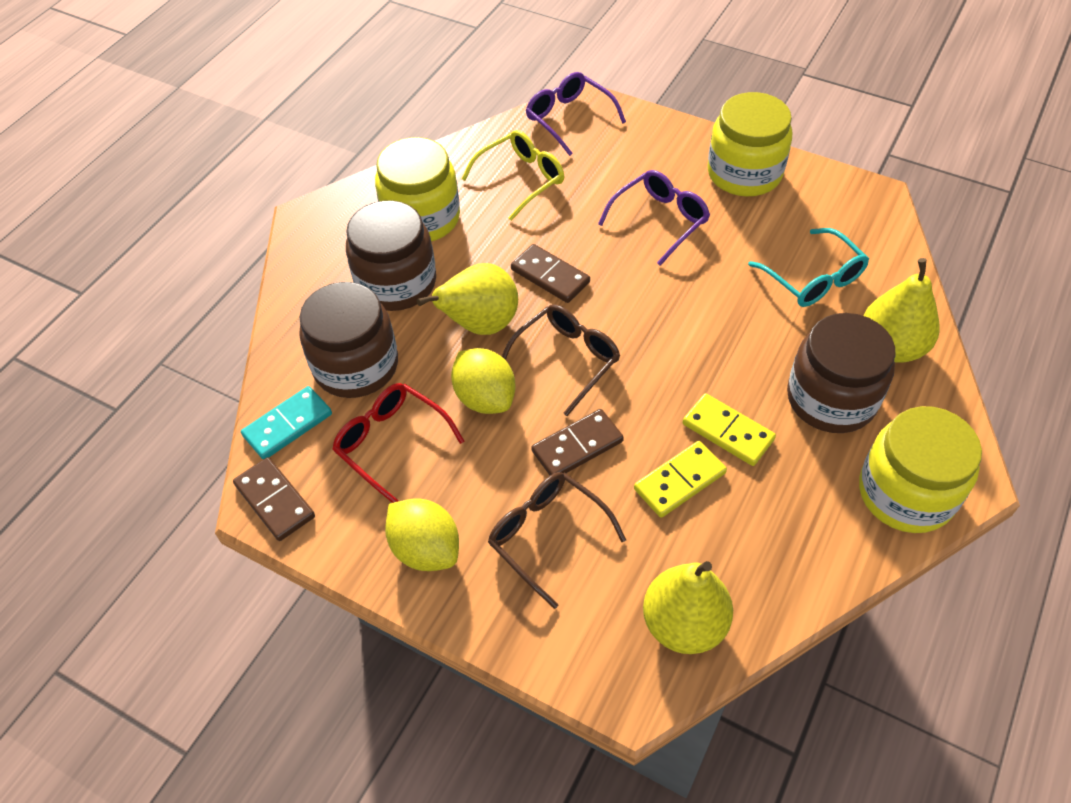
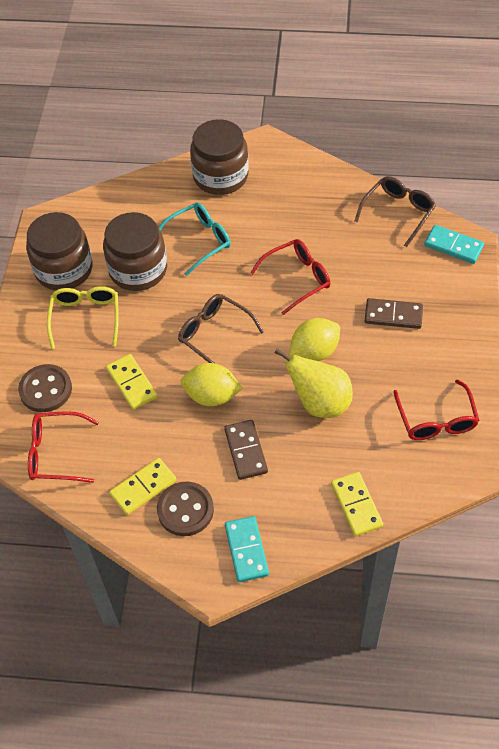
brown button: 0 -> 2
brown domino: 3 -> 2
purple glasses: 2 -> 0
red glasses: 1 -> 3
turquoise domino: 1 -> 2
yellow domino: 2 -> 3
yellow jar: 3 -> 0
yellow pear: 3 -> 1

